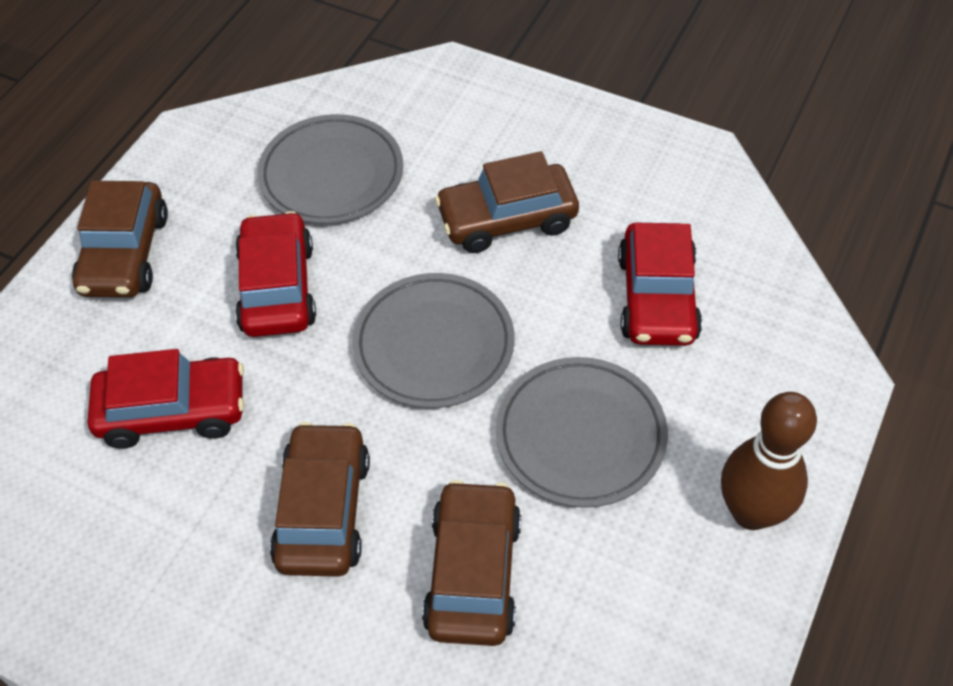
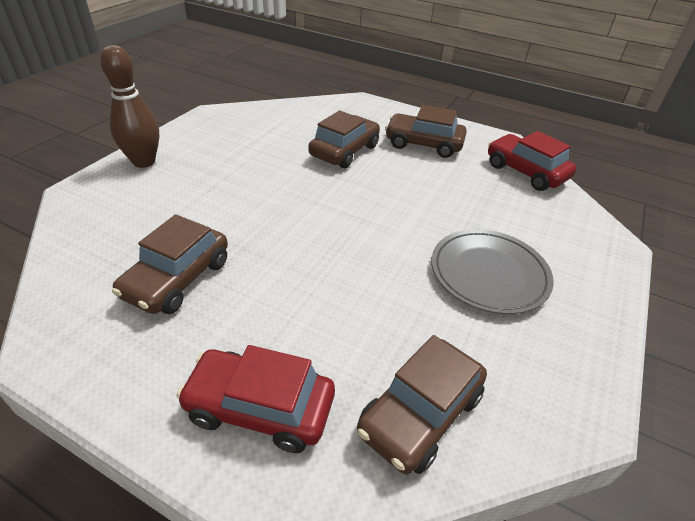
grey plate: 3 -> 1
red car: 3 -> 2

